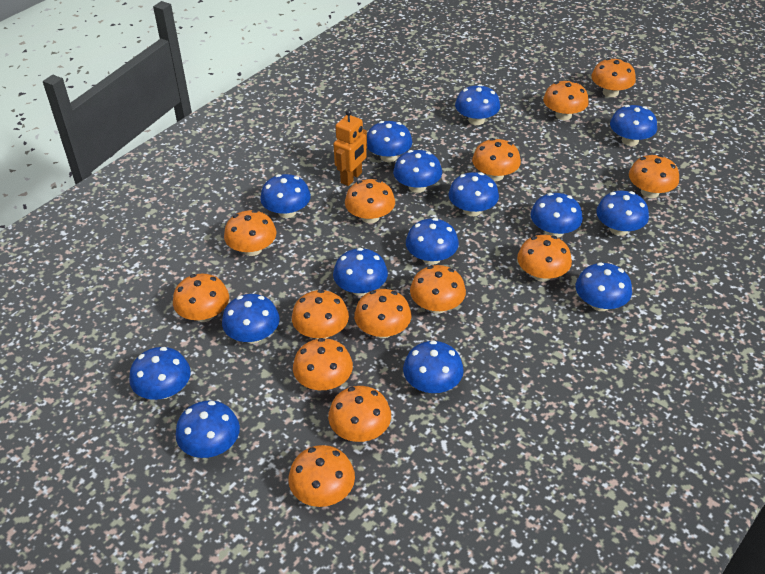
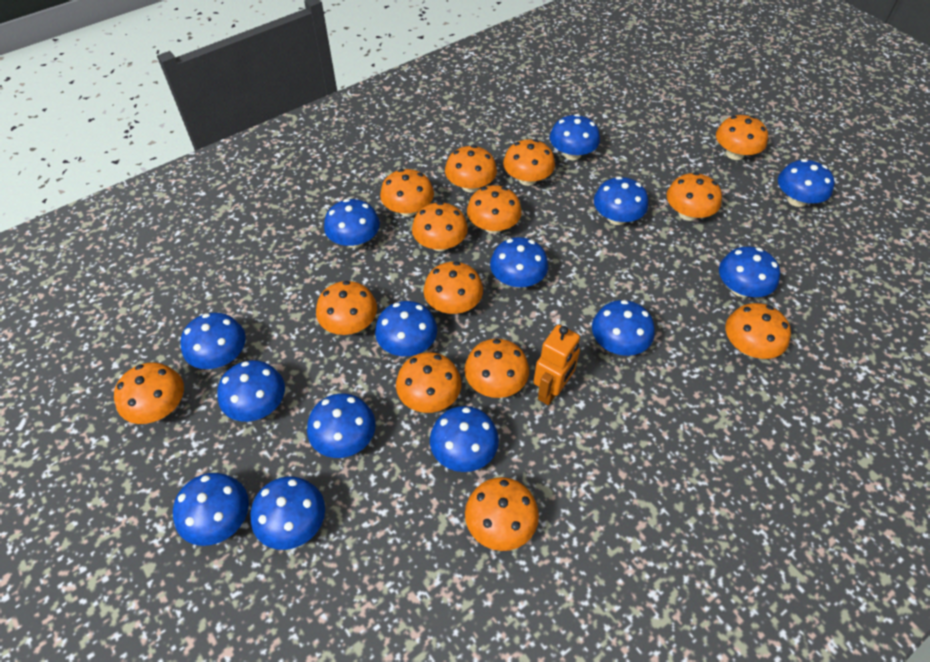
blue mushroom: 15 -> 14

